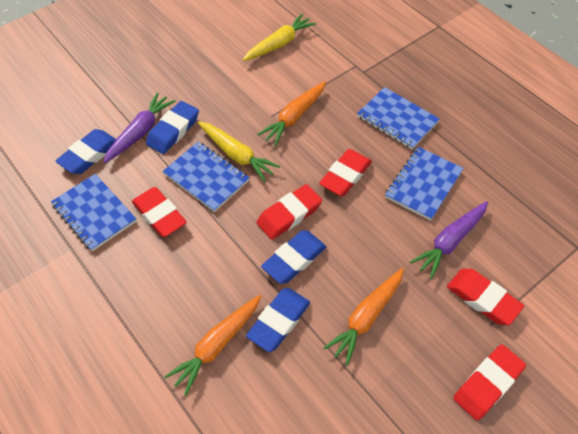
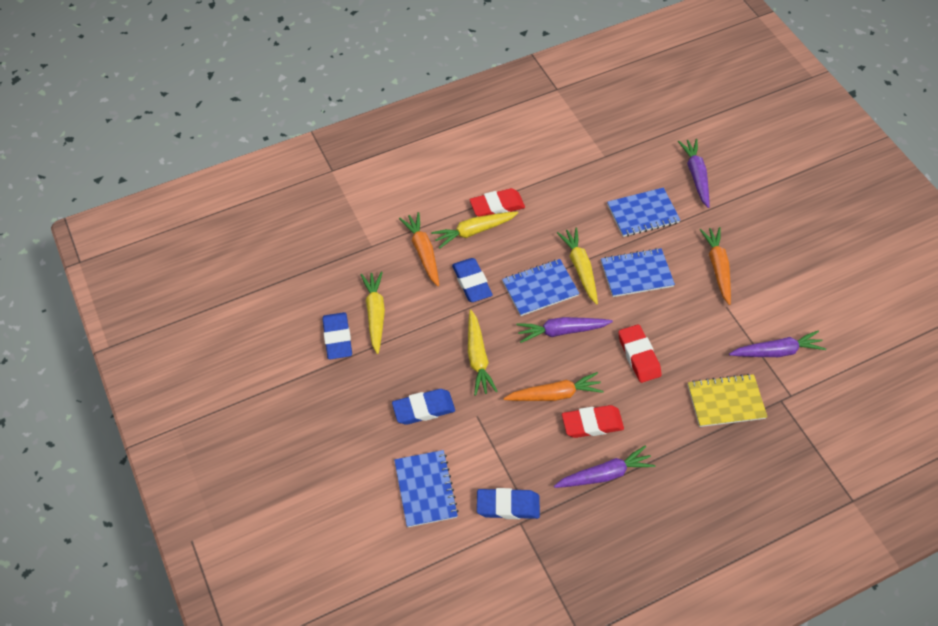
purple carrot: 2 -> 4
red eraser: 5 -> 3
yellow carrot: 2 -> 4
yellow notebook: 0 -> 1

